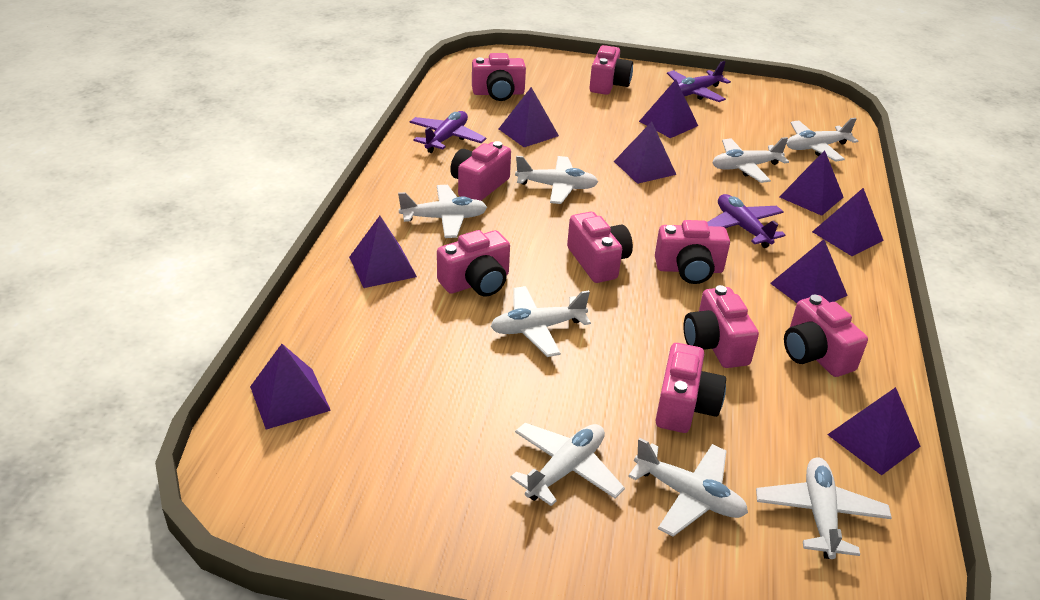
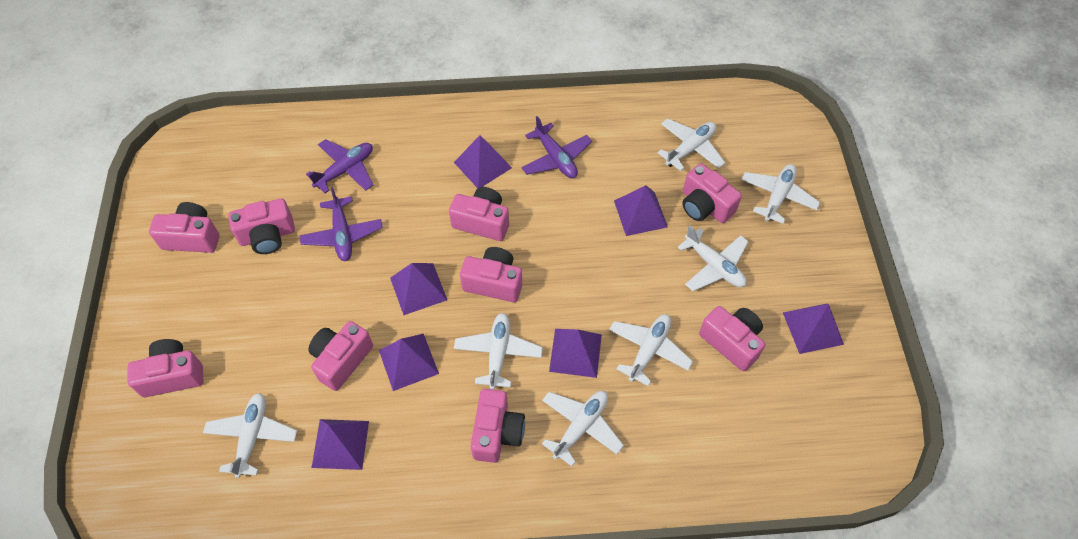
purple pyramid: 9 -> 7
white plane: 8 -> 7

